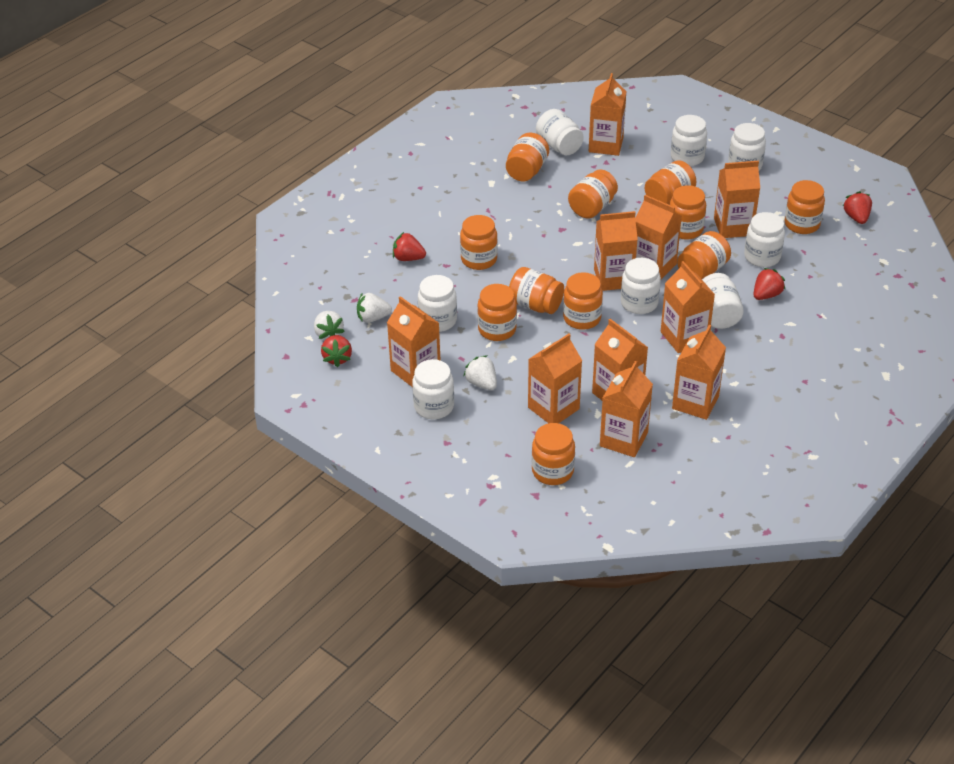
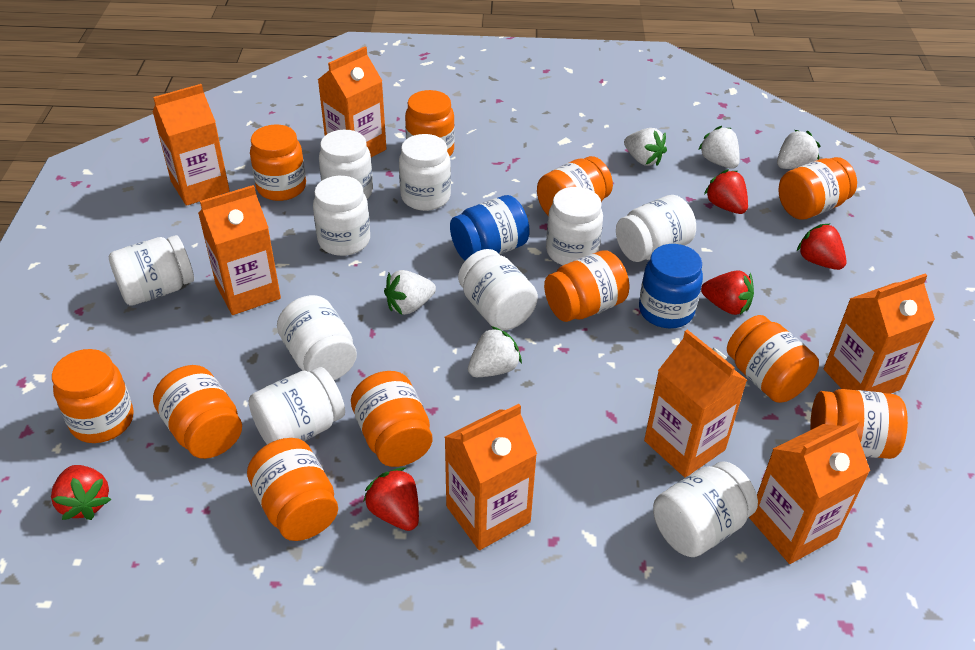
blue jar: 0 -> 2
orange carton: 10 -> 7
red strawberry: 4 -> 5
white jar: 8 -> 10
white strawberry: 3 -> 5

